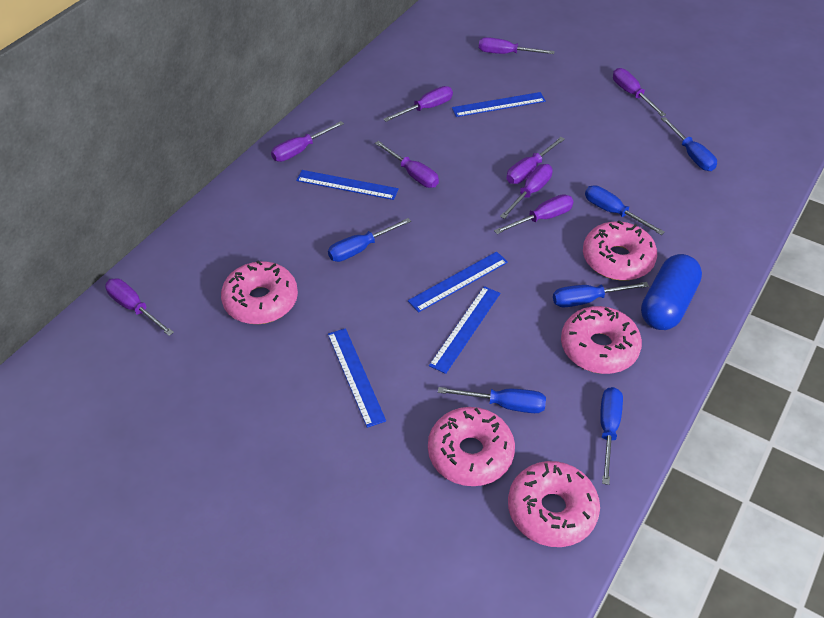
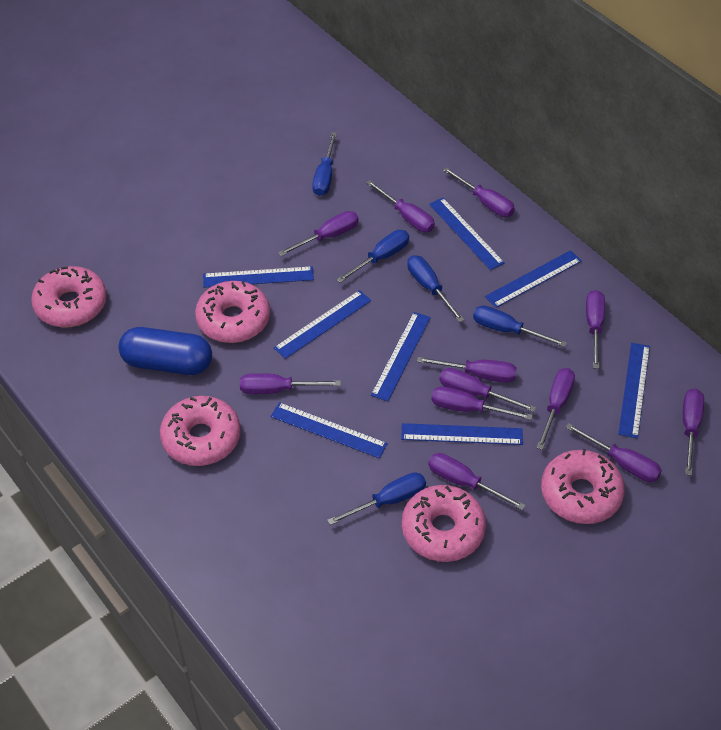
blue ruler: 5 -> 8
blue screwdriver: 6 -> 5
purple screwdriver: 9 -> 12

